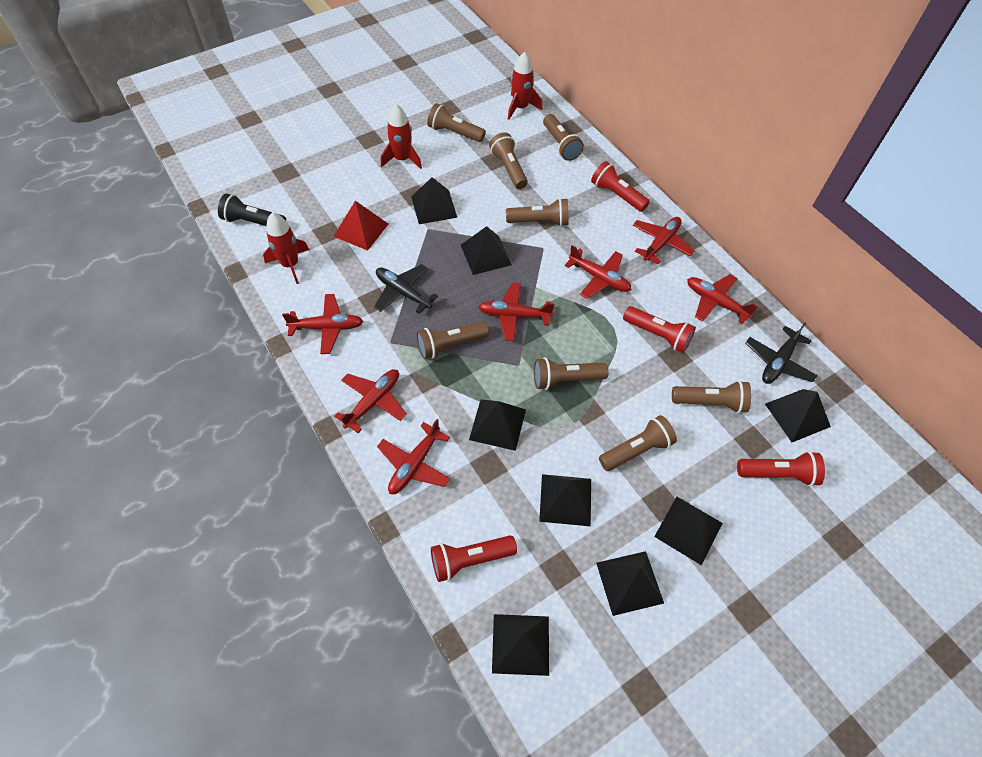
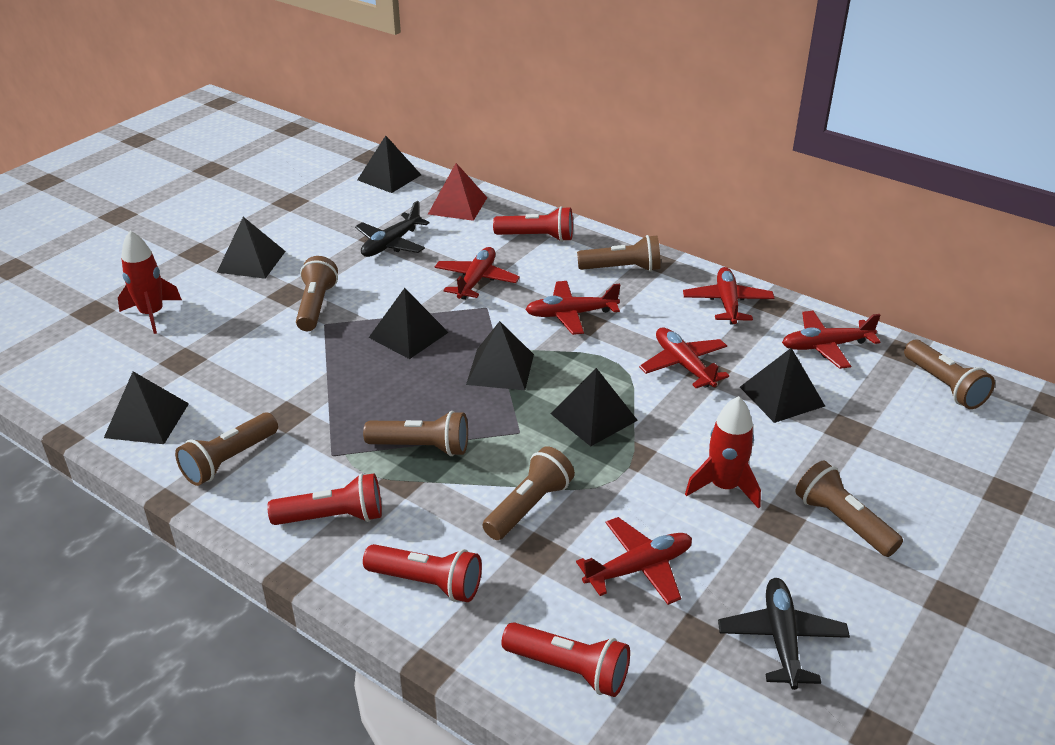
black flashlight: 1 -> 0
black pyramid: 8 -> 7
brown flashlight: 8 -> 7
red plane: 7 -> 6
red rocket: 3 -> 2

